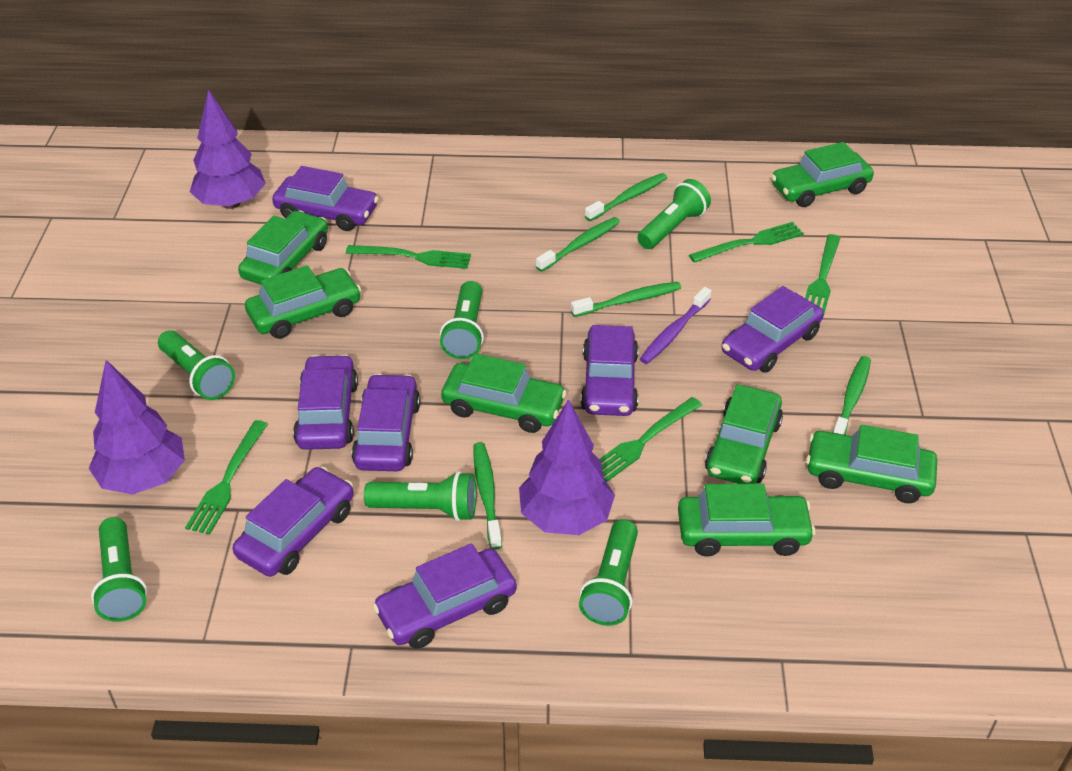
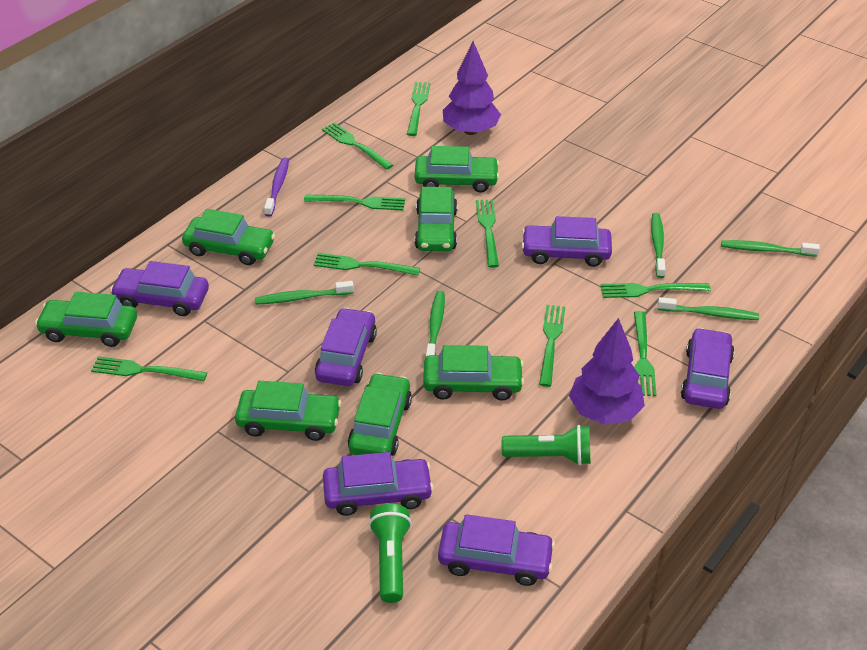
green flashlight: 6 -> 2
green fork: 5 -> 9
purple car: 7 -> 6
purple tree: 3 -> 2

